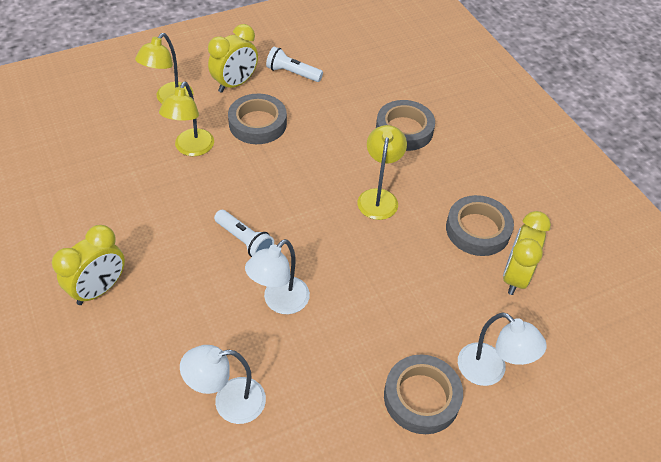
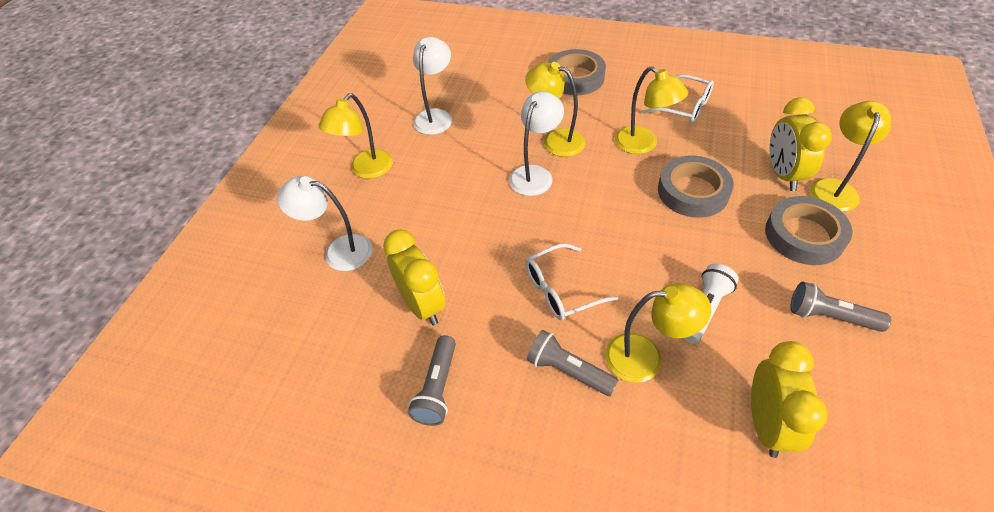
grey flashlight: 0 -> 3
grey tape: 4 -> 3
white flashlight: 2 -> 1
white glasses: 0 -> 2
yellow lamp: 3 -> 5

